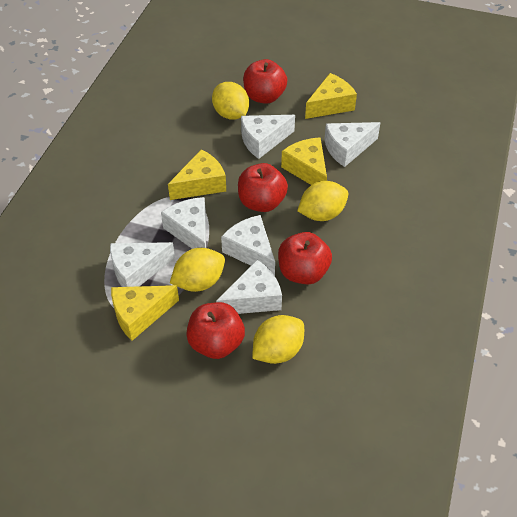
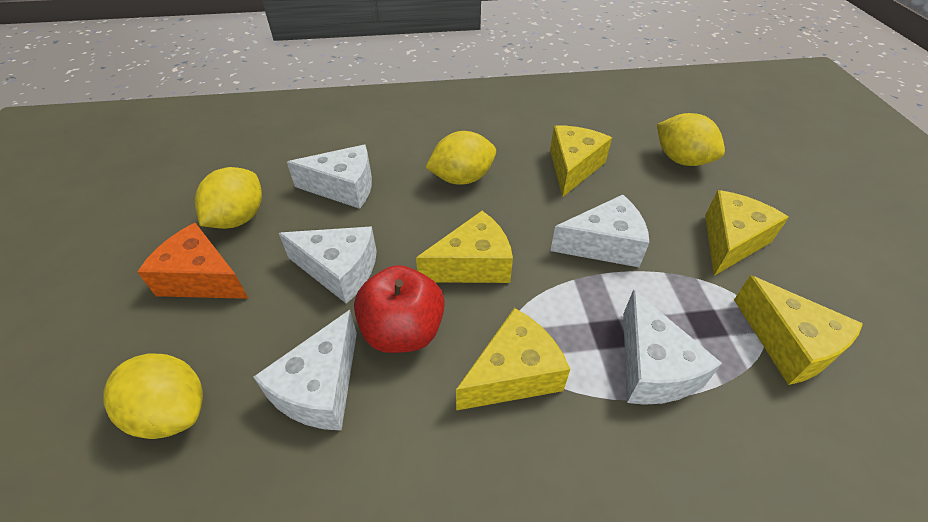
orange cheese: 0 -> 1
red apple: 4 -> 1
white cheese: 6 -> 5
yellow cheese: 4 -> 5

